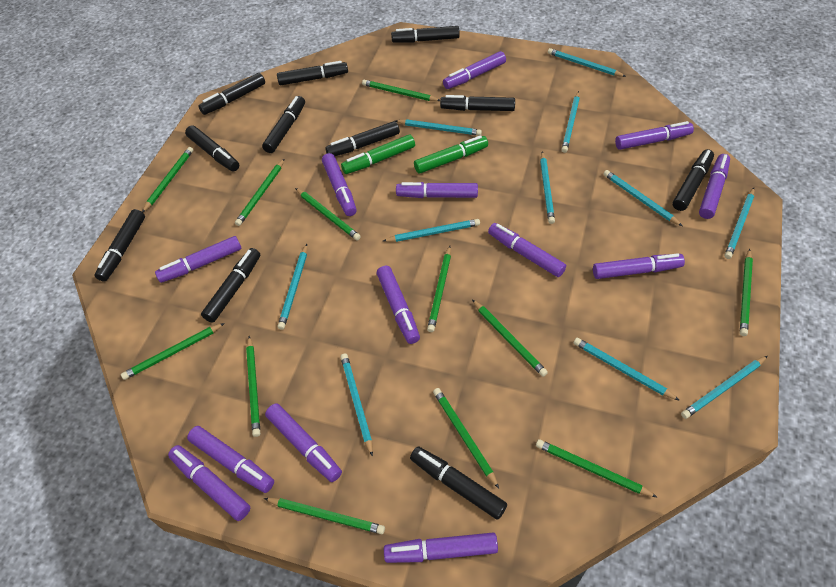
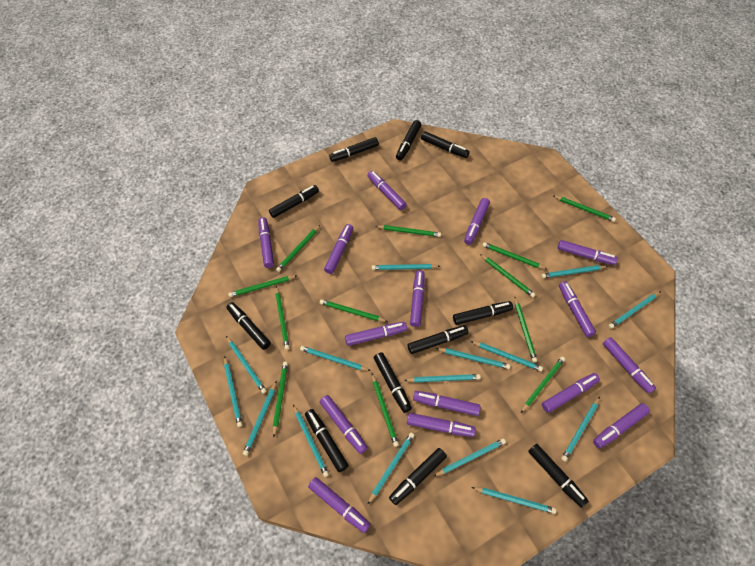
green marker: 2 -> 0
purple marker: 13 -> 15
turquoise pencil: 11 -> 15

